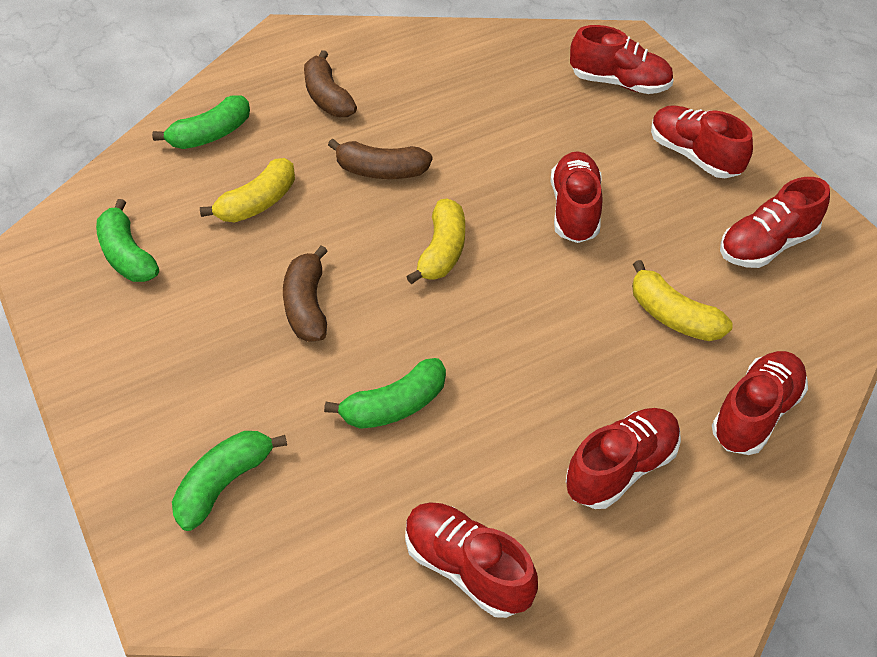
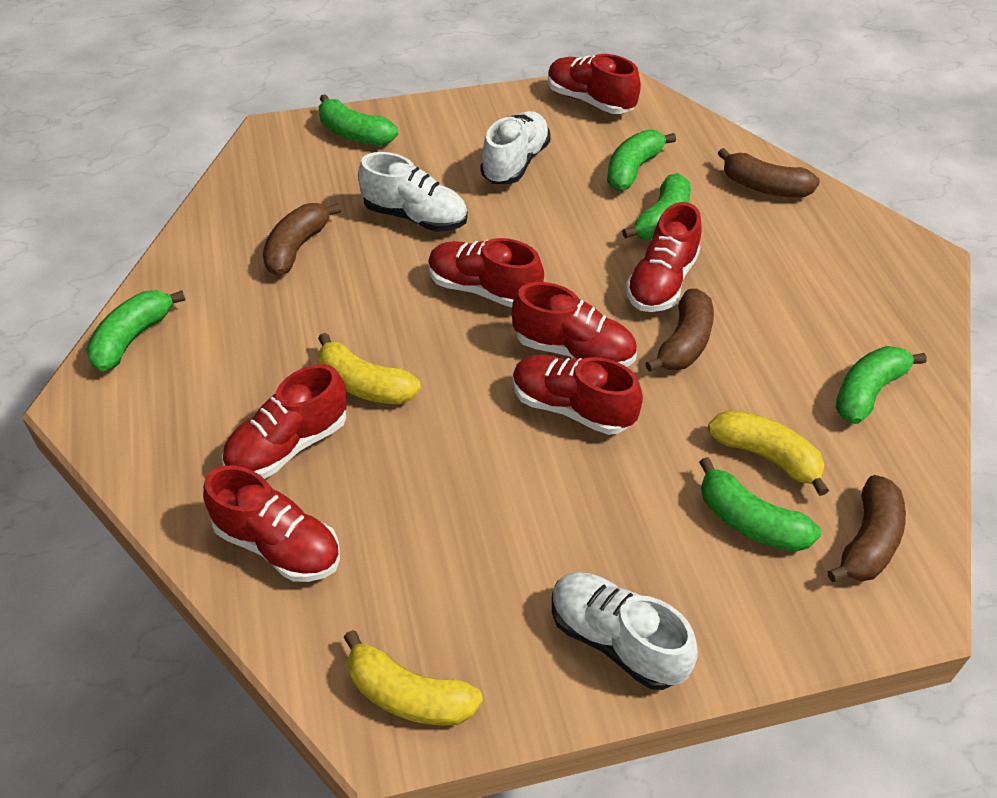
brown banana: 3 -> 4
green banana: 4 -> 6
white shoe: 0 -> 3

